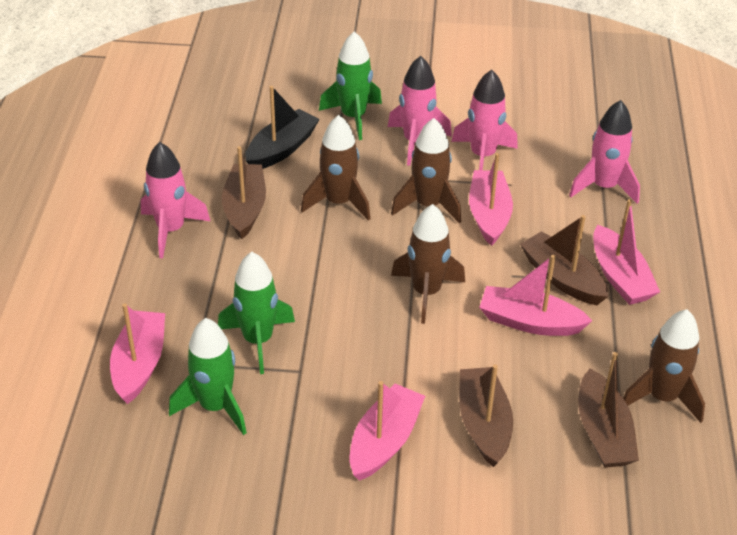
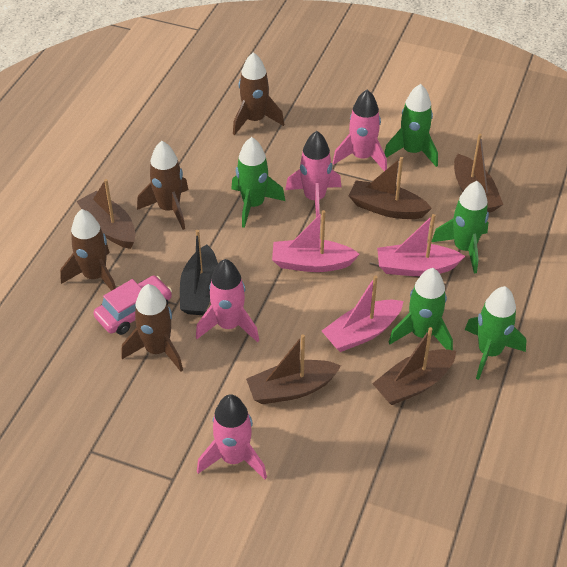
brown boat: 4 -> 5
green rocket: 3 -> 5
pink boat: 5 -> 3
pink car: 0 -> 1

